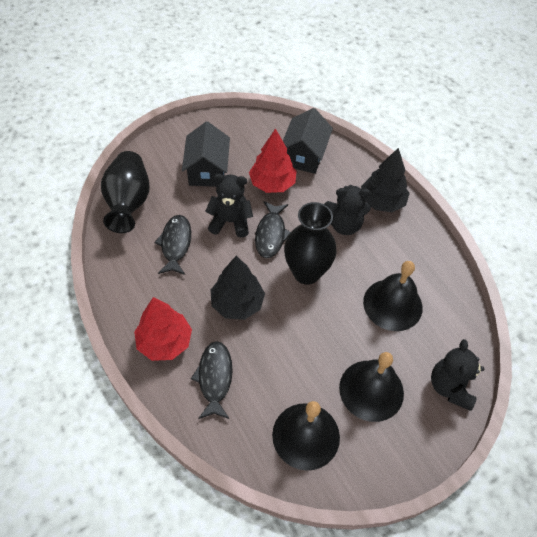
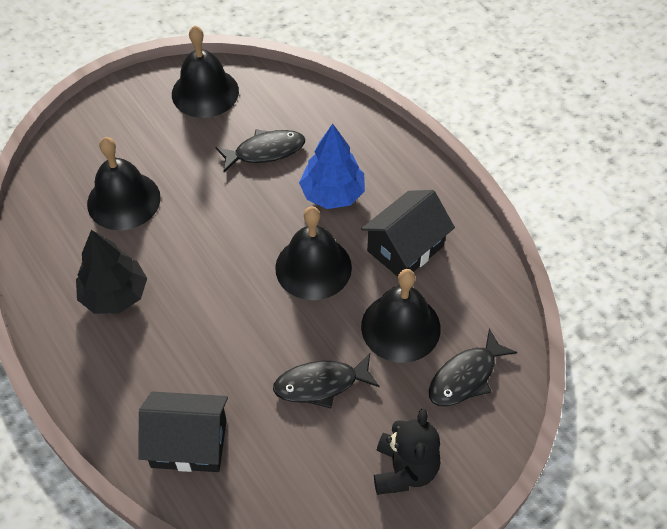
black bell: 3 -> 4
black teddy bear: 3 -> 1
black tree: 2 -> 1
black vase: 2 -> 0
blue tree: 0 -> 1
red tree: 2 -> 0

